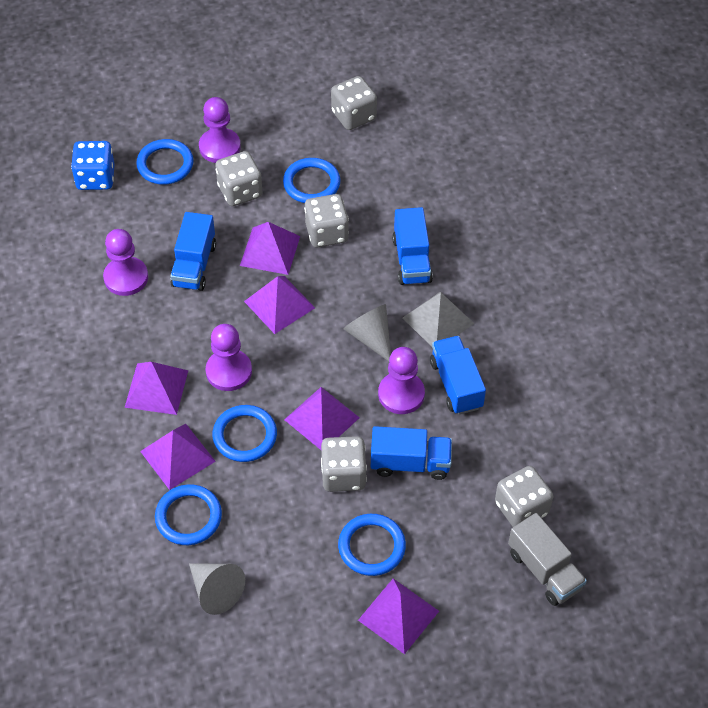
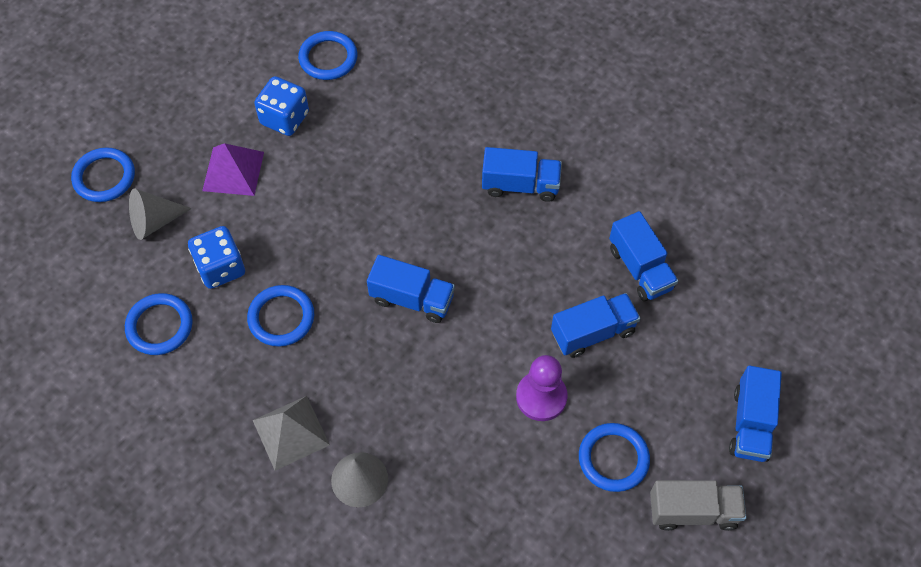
blue dice: 1 -> 2
blue truck: 4 -> 5
grey dice: 5 -> 0
purple pawn: 4 -> 1
purple pyramid: 6 -> 1

